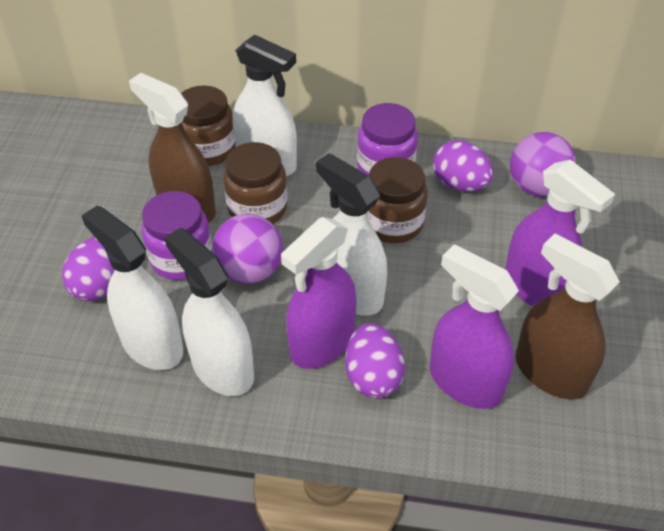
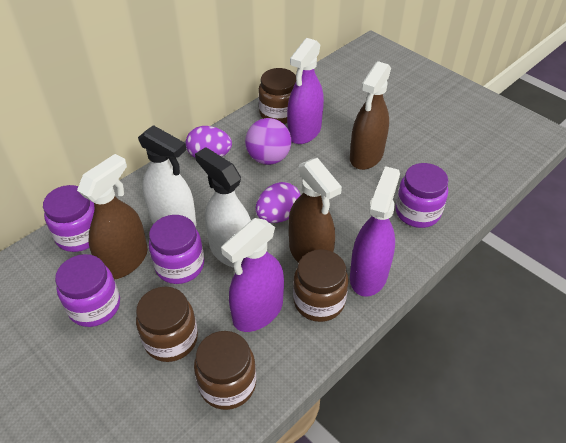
brown jar: 3 -> 4
brown spray bottle: 2 -> 3
purple ball: 2 -> 1
purple egg: 3 -> 2
purple jar: 2 -> 4
white spray bottle: 4 -> 2

